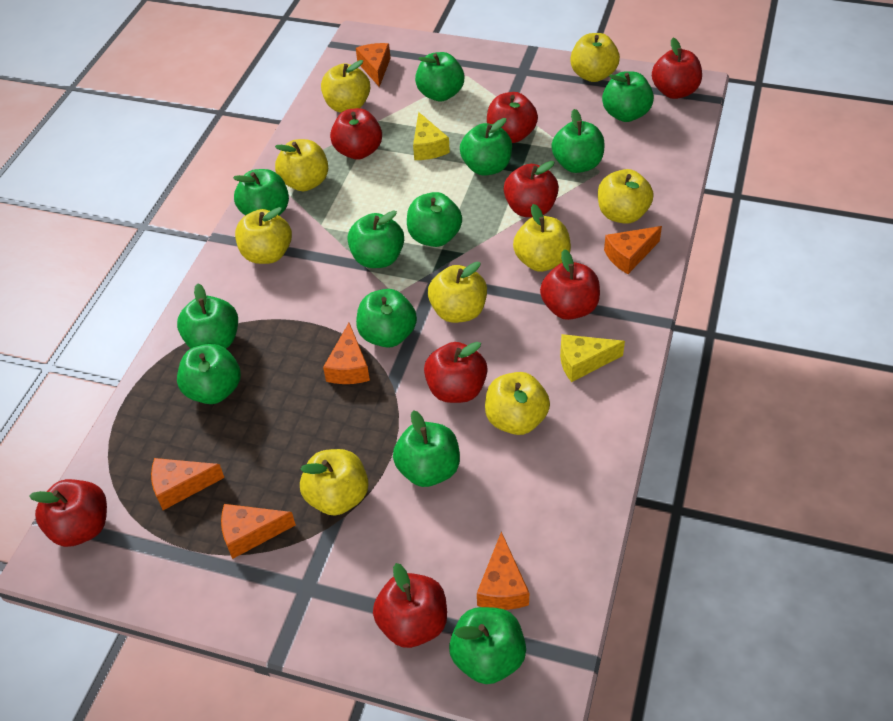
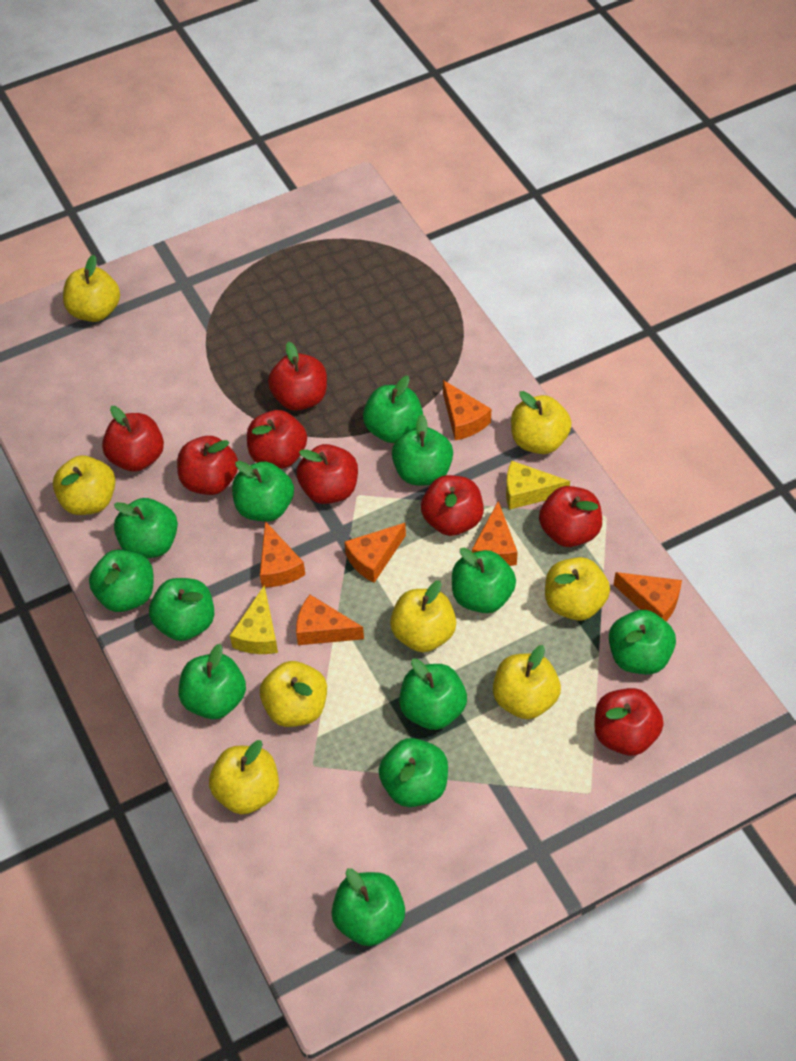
yellow apple: 9 -> 8

